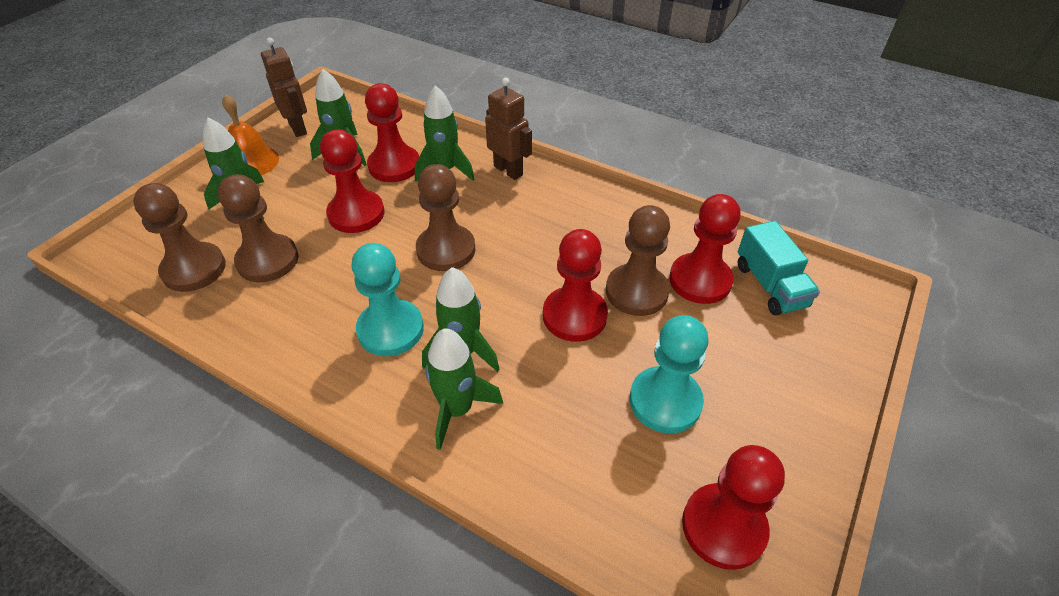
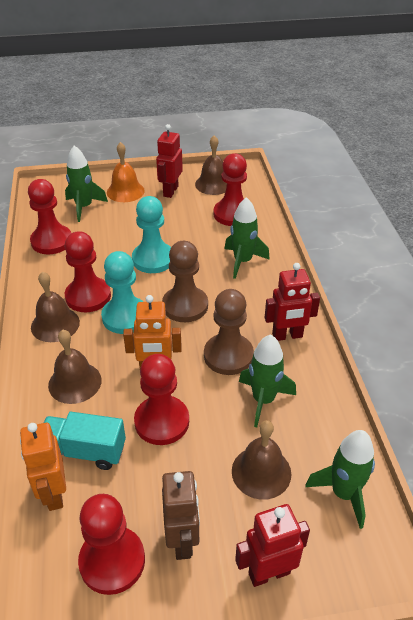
brown bell: 0 -> 4
brown pawn: 4 -> 2
brown robot: 2 -> 1
green rocket: 5 -> 4
orange robot: 0 -> 2
red robot: 0 -> 3

